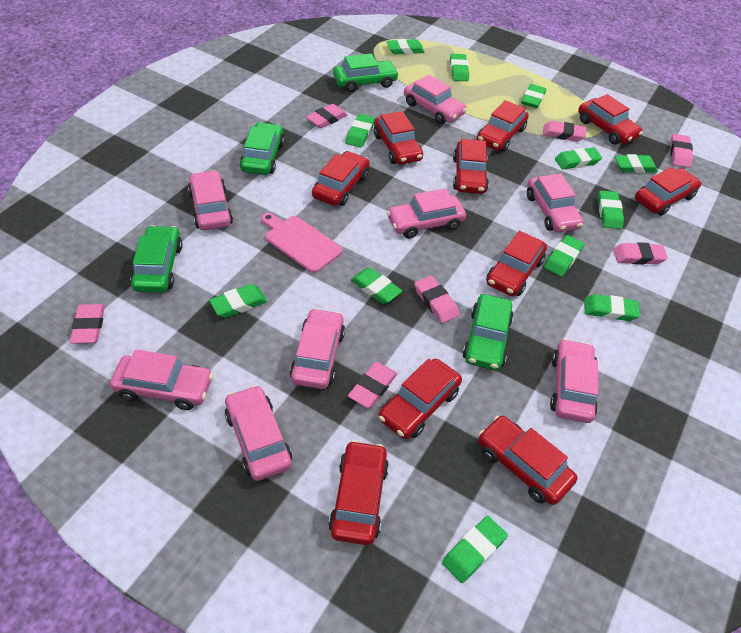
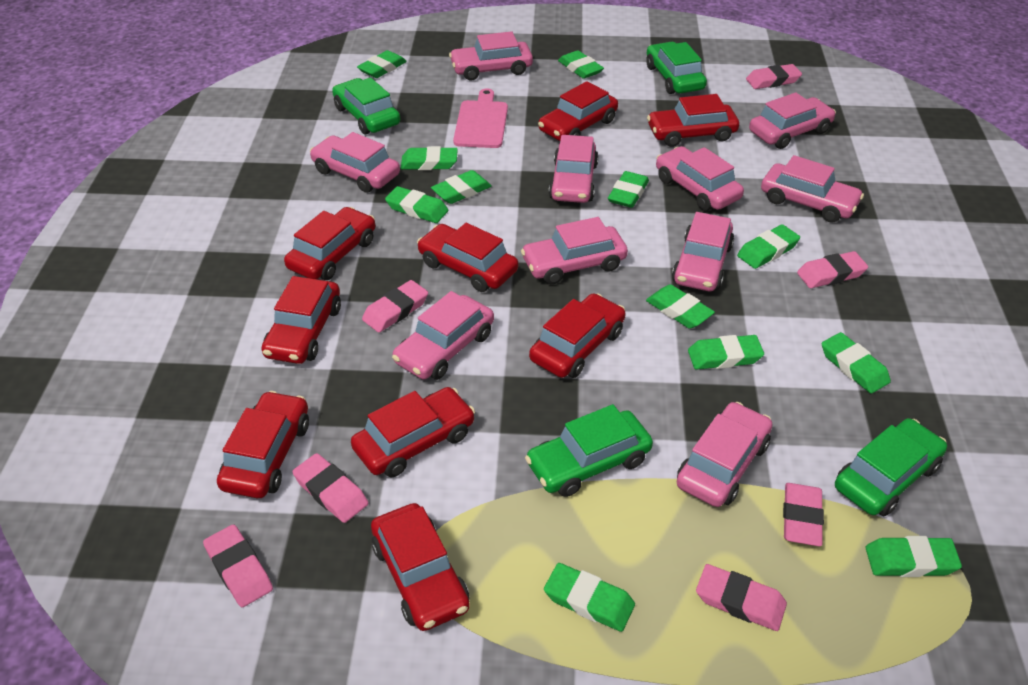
pink car: 8 -> 10
red car: 10 -> 9

